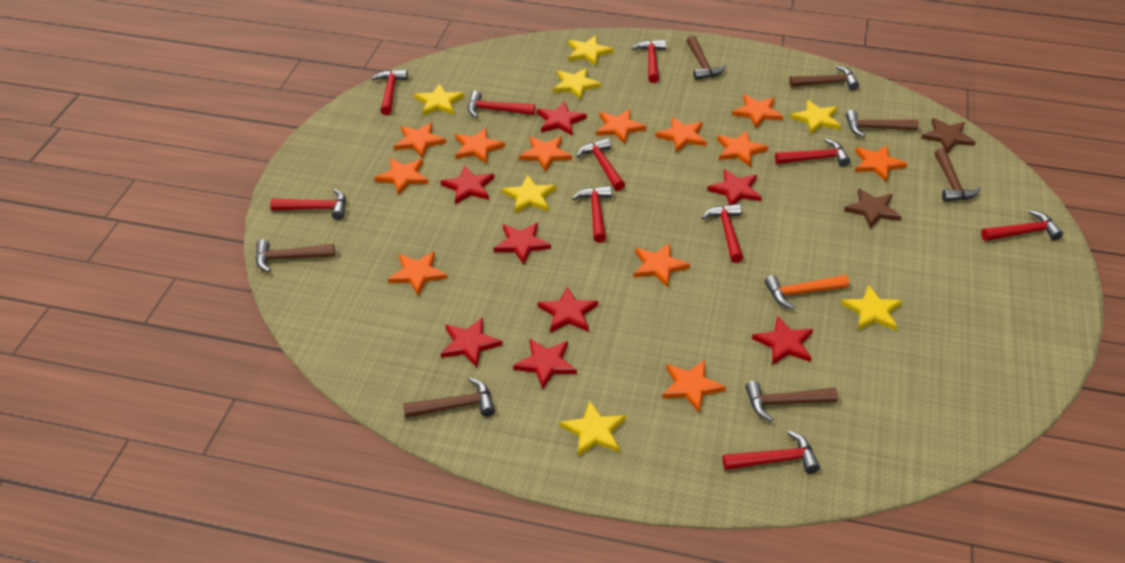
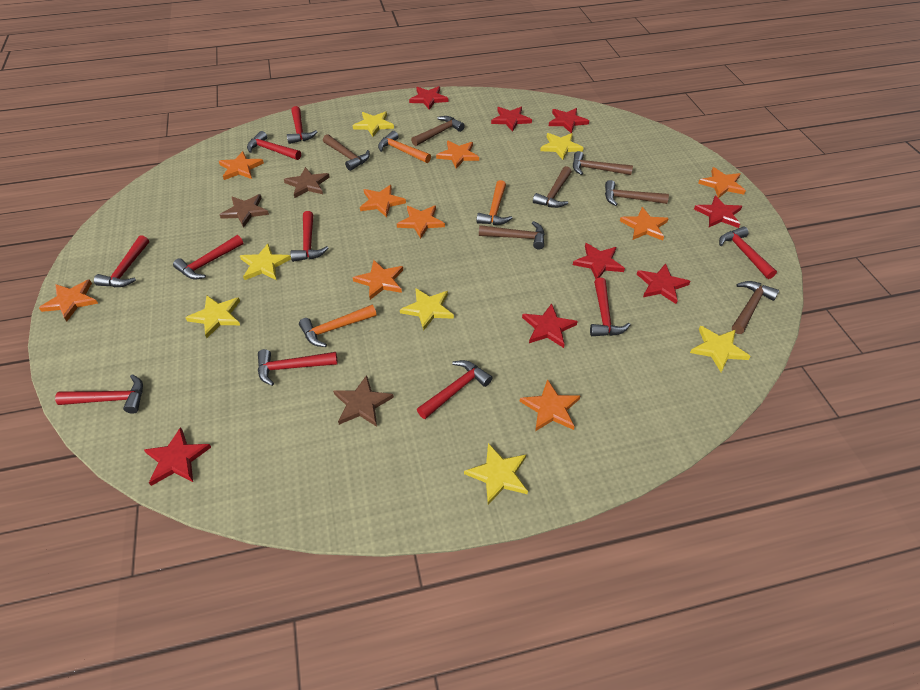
brown star: 2 -> 3
orange hammer: 1 -> 3
orange star: 12 -> 9

